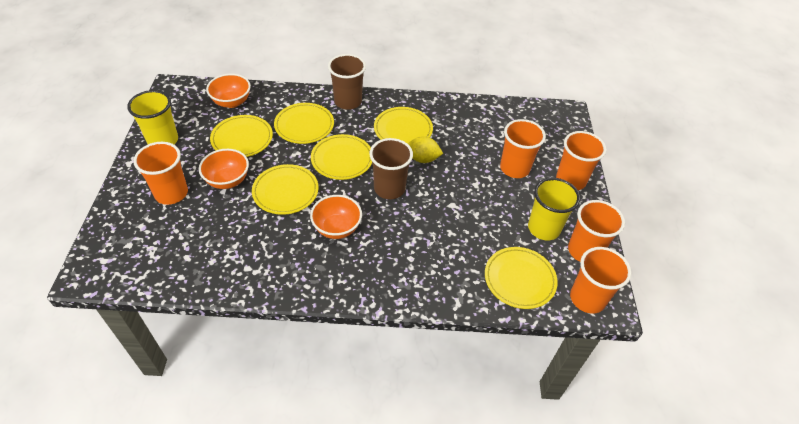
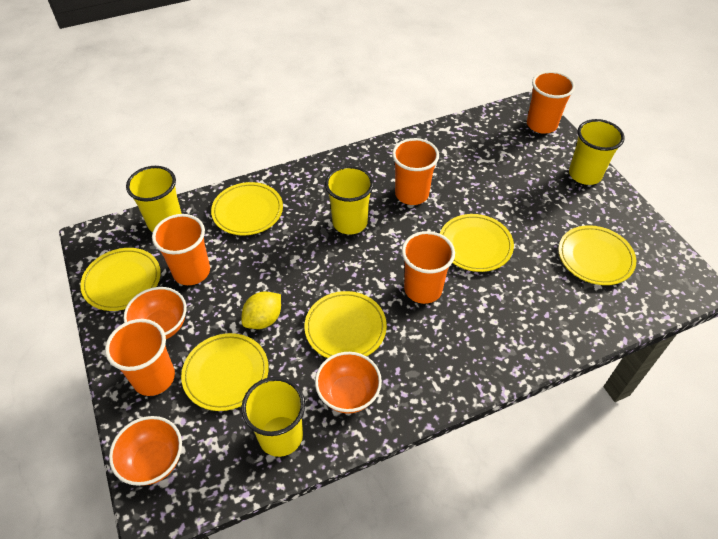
brown cup: 2 -> 0
yellow cup: 2 -> 4

